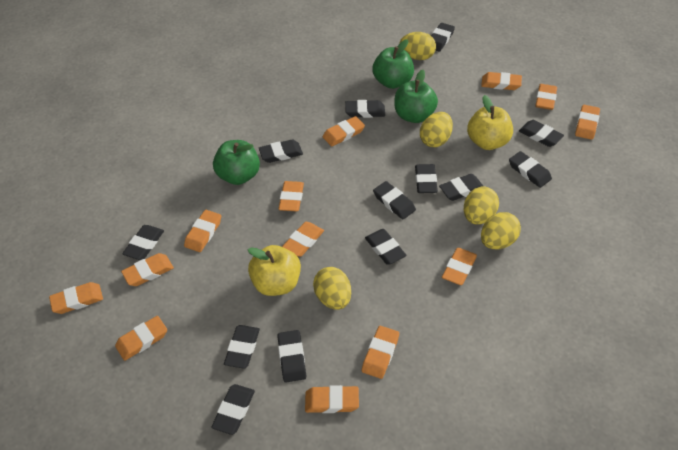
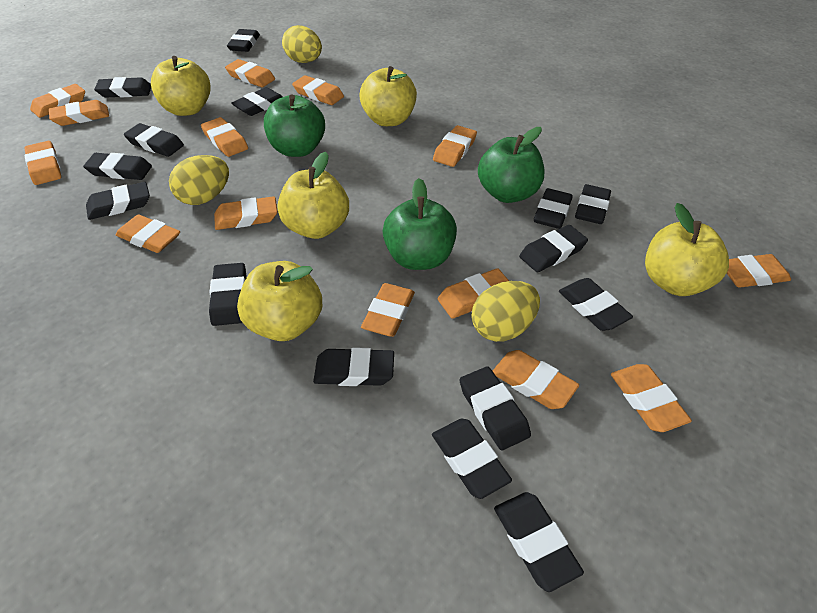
black eraser: 13 -> 15
orange eraser: 13 -> 14
yellow apple: 2 -> 5
yellow egg: 5 -> 3

